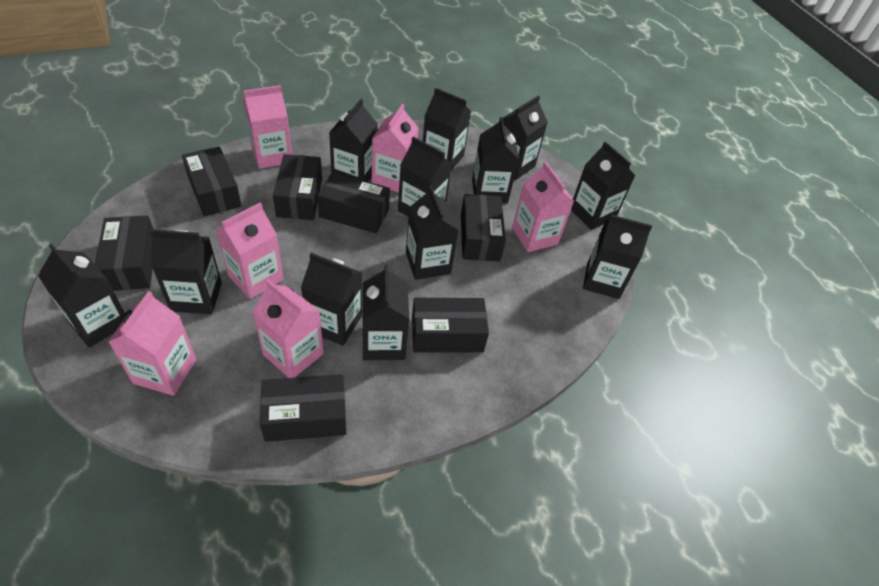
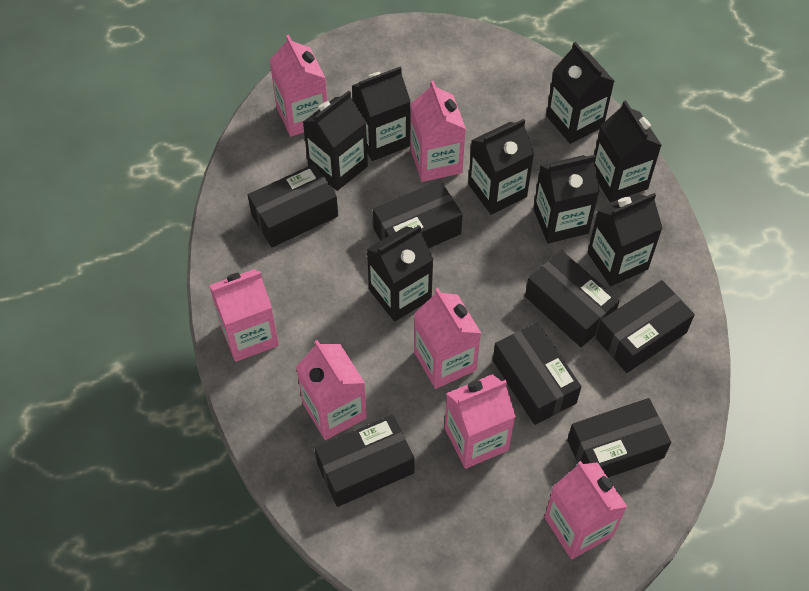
black carton: 12 -> 8
pink carton: 6 -> 7

